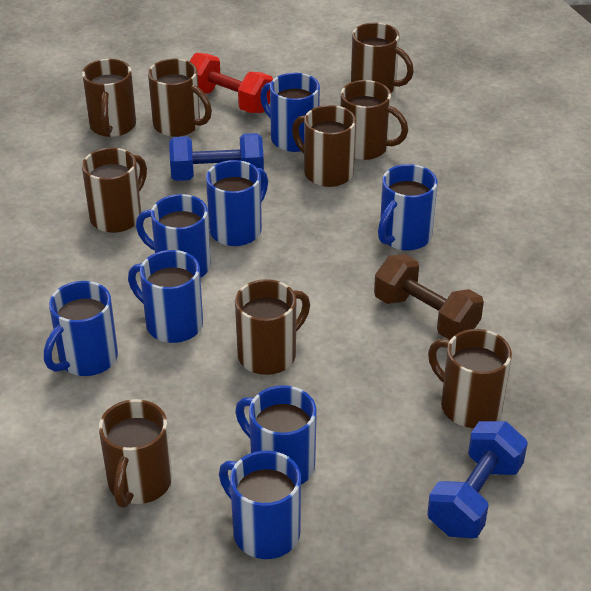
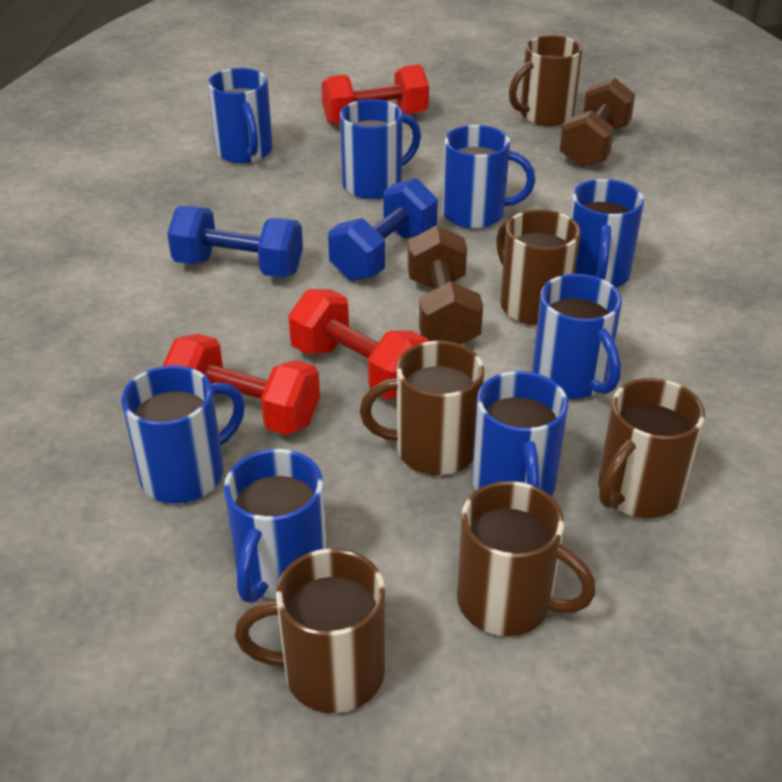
brown dumbbell: 1 -> 2
brown mug: 9 -> 6
red dumbbell: 1 -> 3

